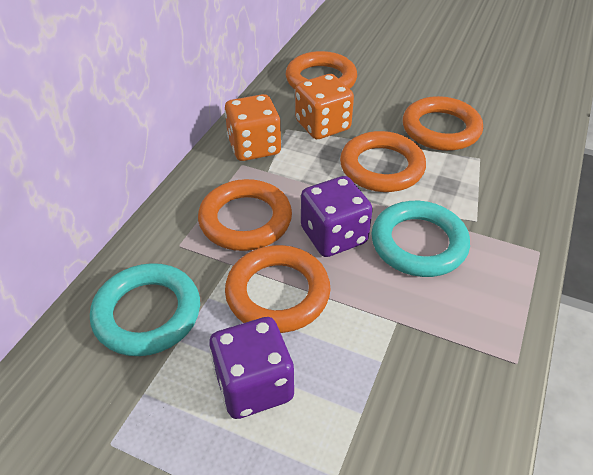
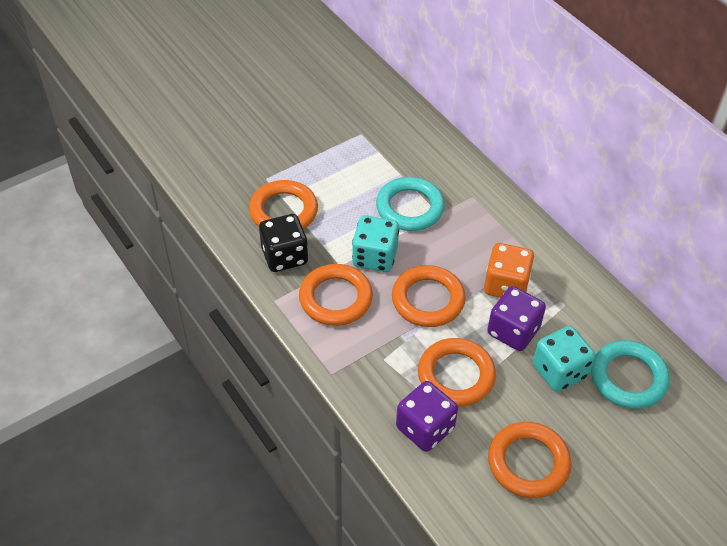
black dice: 0 -> 1
orange dice: 2 -> 1
turquoise dice: 0 -> 2

